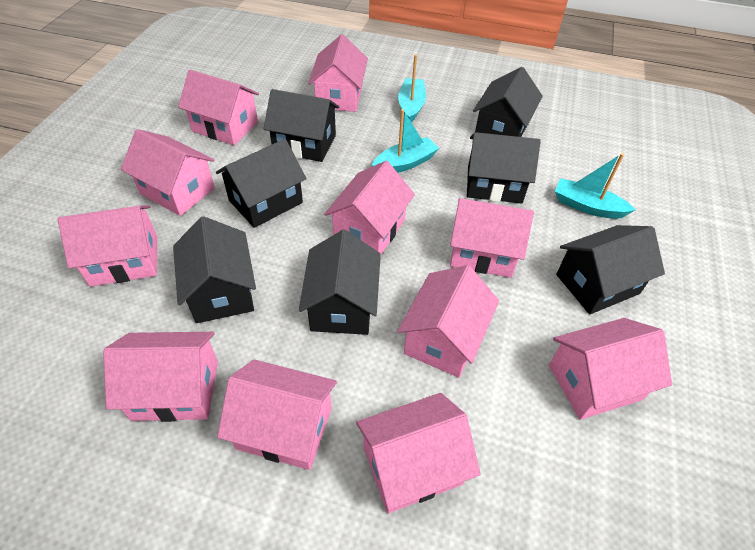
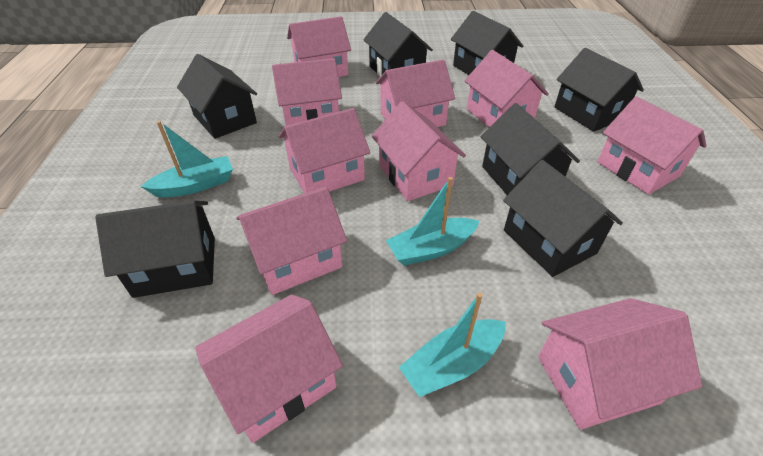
pink house: 11 -> 10

